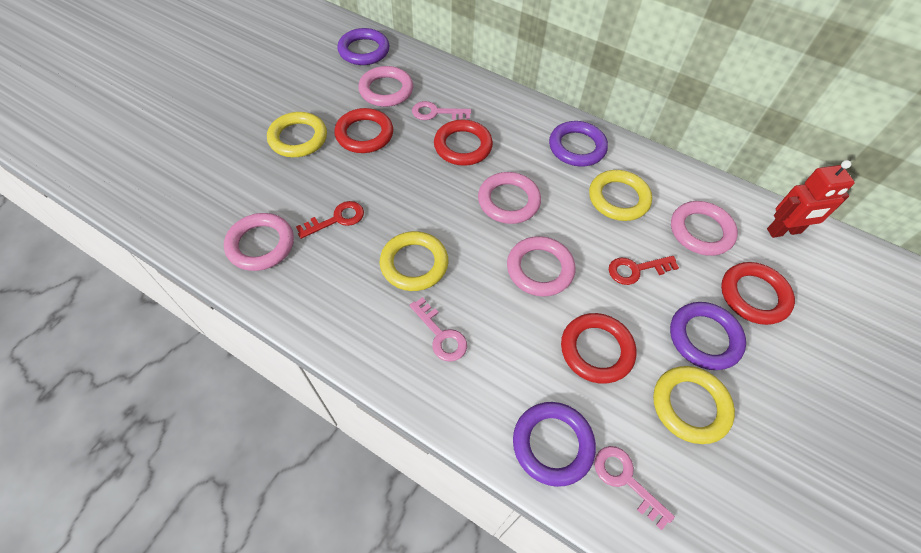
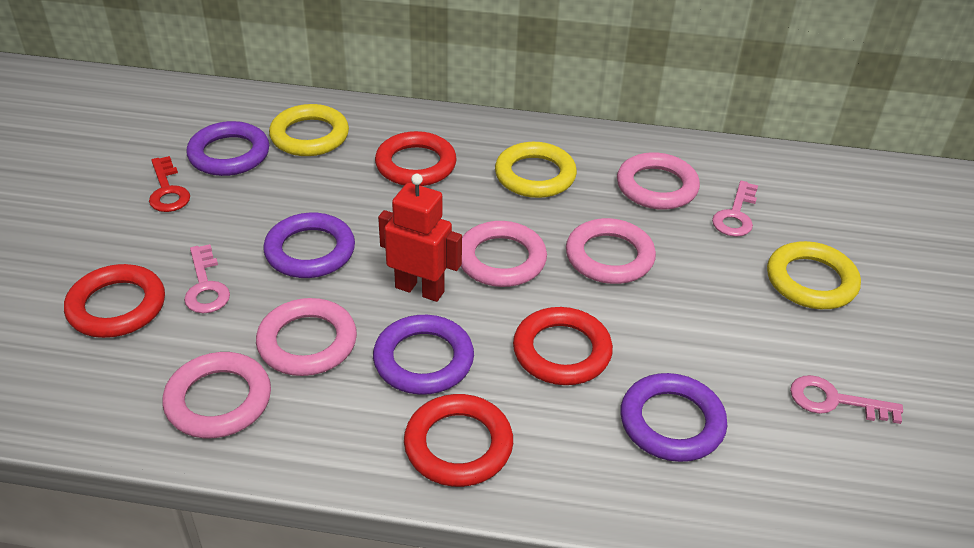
red key: 2 -> 1
yellow ring: 4 -> 3

